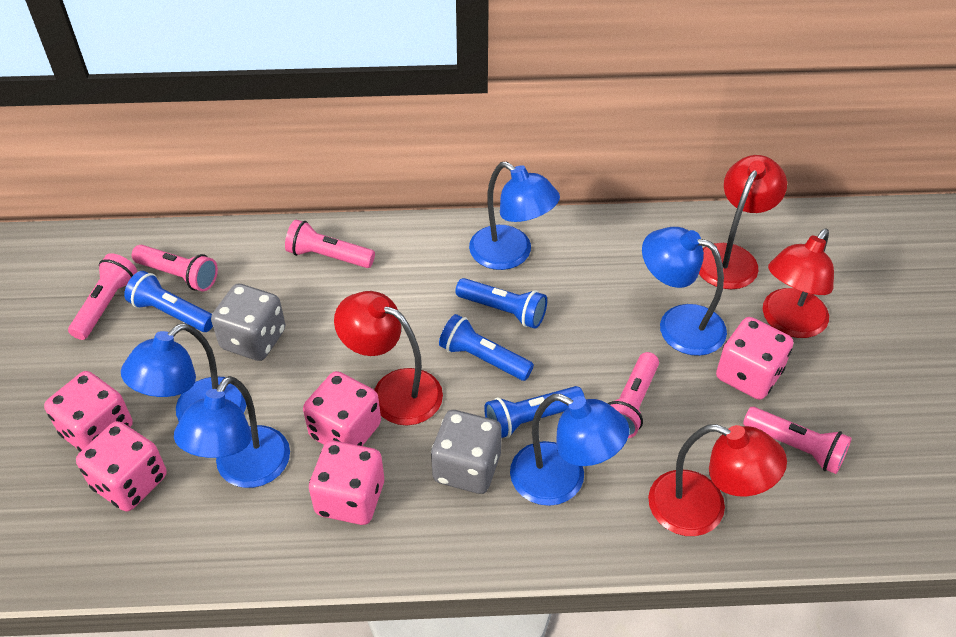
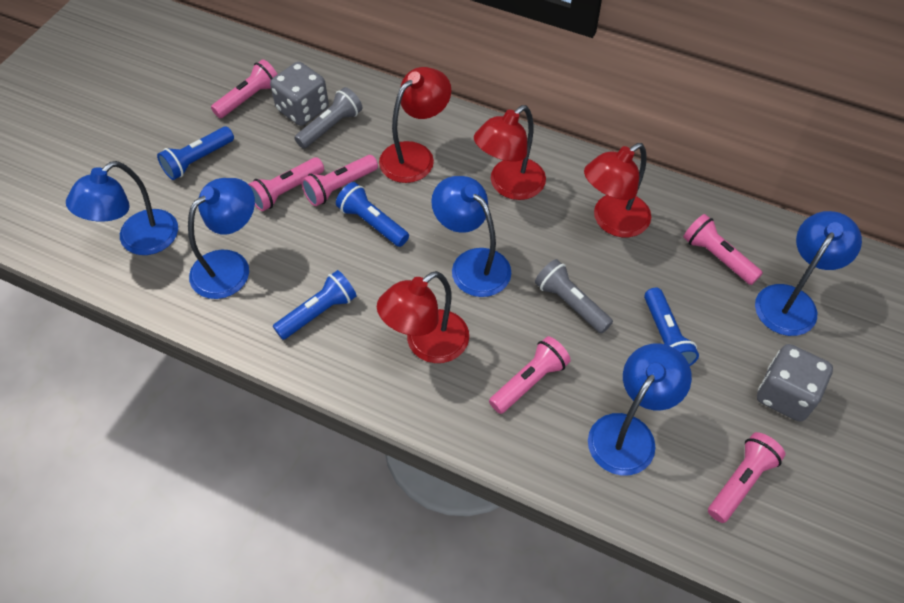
grey flashlight: 0 -> 2
pink dice: 5 -> 0
pink flashlight: 5 -> 6

